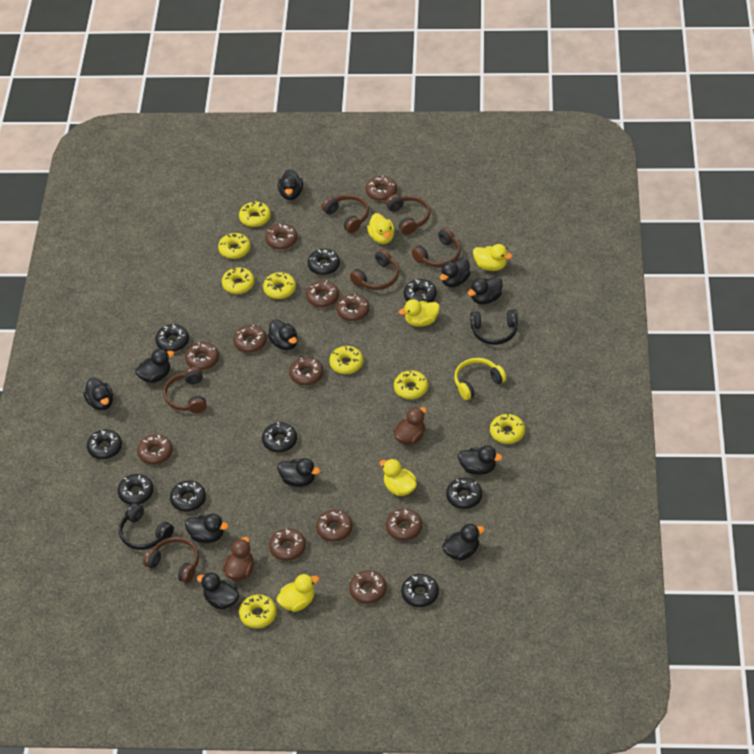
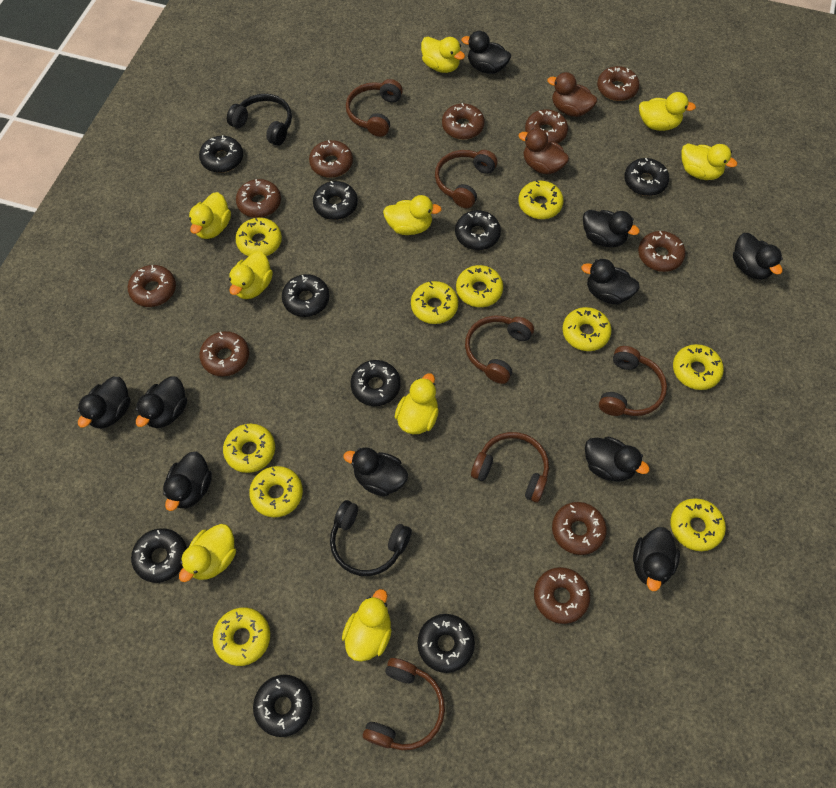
black duck: 11 -> 10
brown donut: 12 -> 10
yellow donut: 8 -> 10
yellow duck: 5 -> 9
yellow headphones: 1 -> 0

